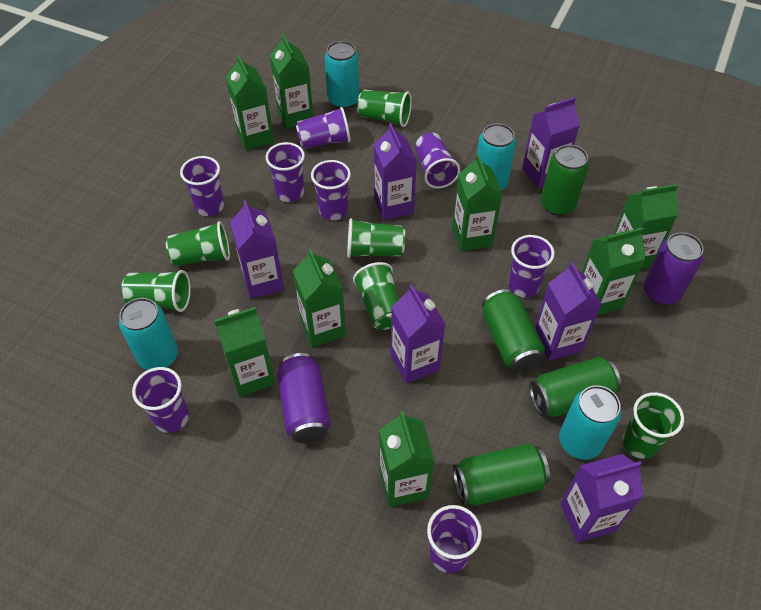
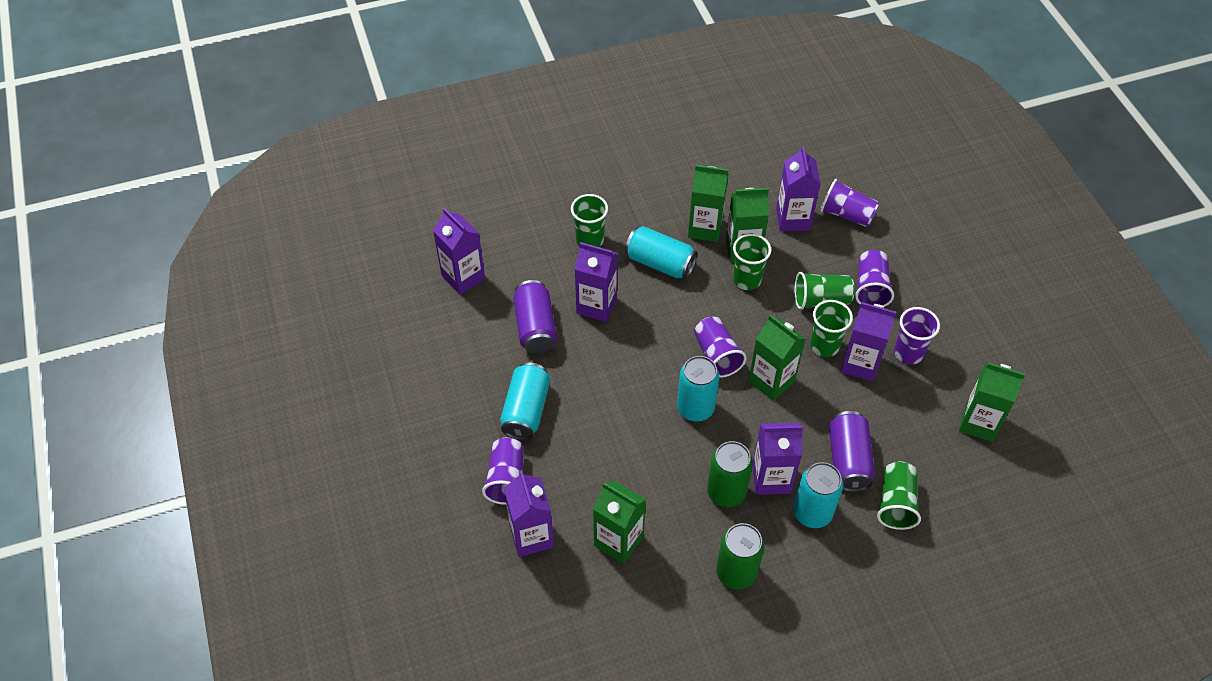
green can: 4 -> 2
green carton: 8 -> 5
green cup: 6 -> 5
purple cup: 8 -> 5

